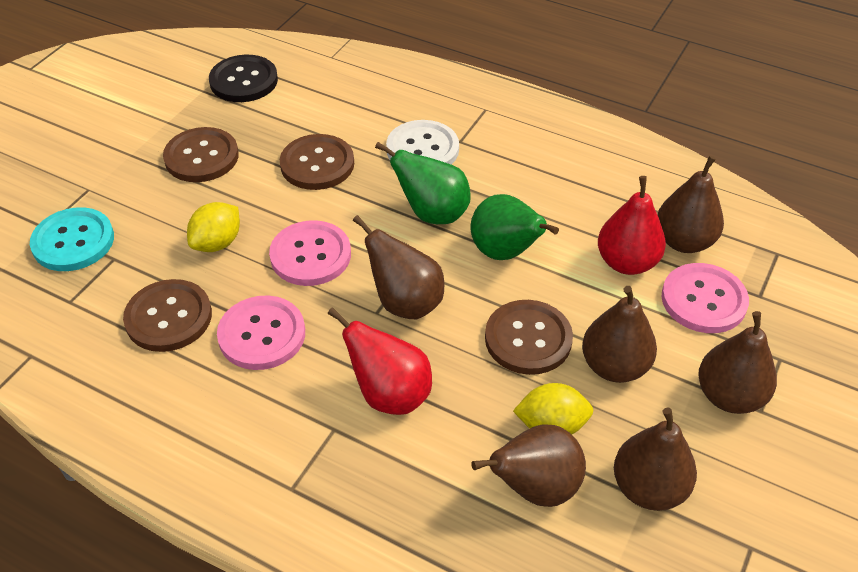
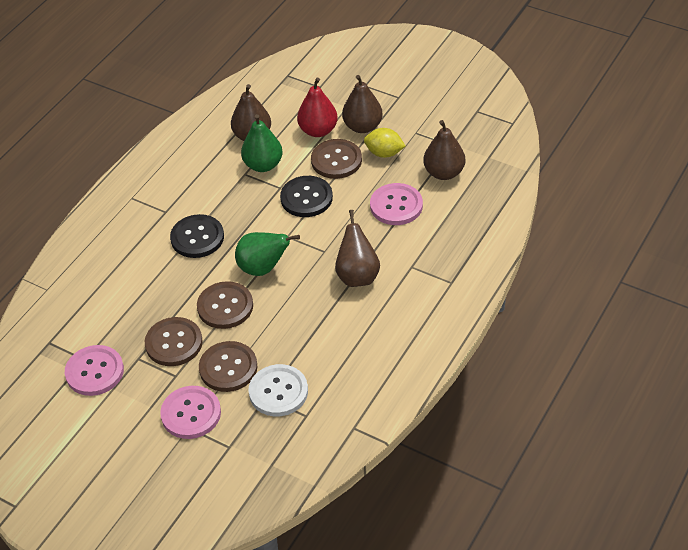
black button: 1 -> 2
brown pear: 6 -> 4
red pear: 2 -> 1
turquoise button: 1 -> 0
yellow lemon: 2 -> 1

